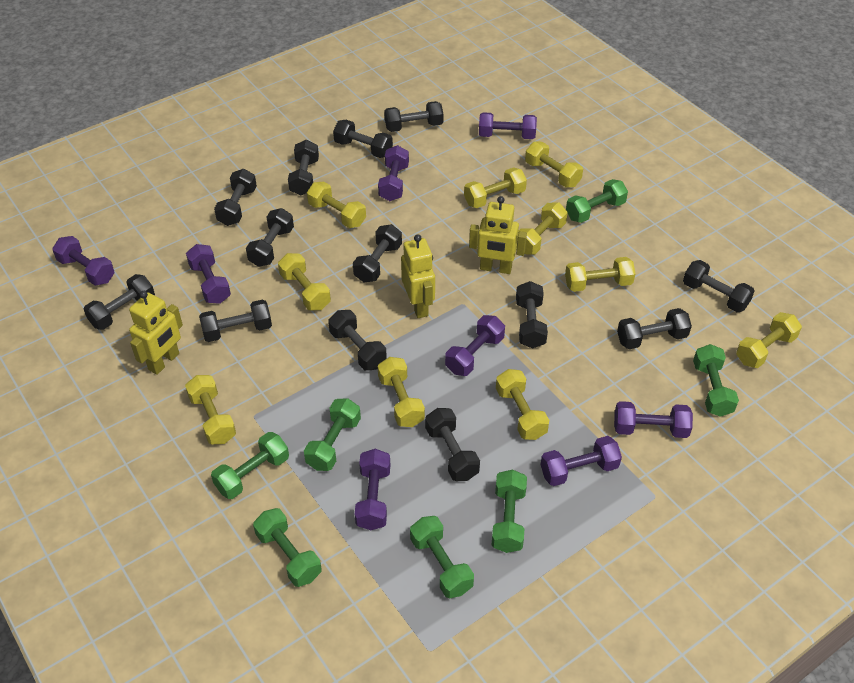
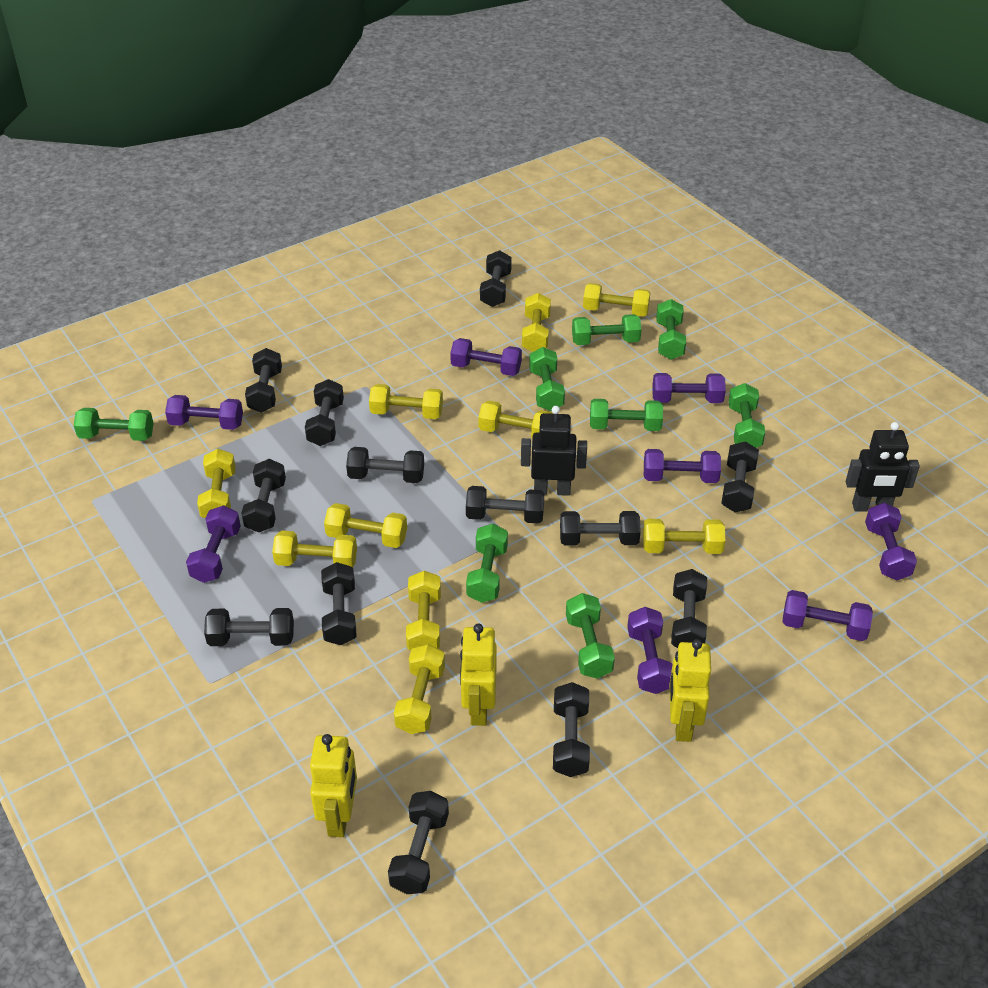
black robot: 0 -> 2
green dumbbell: 7 -> 8

